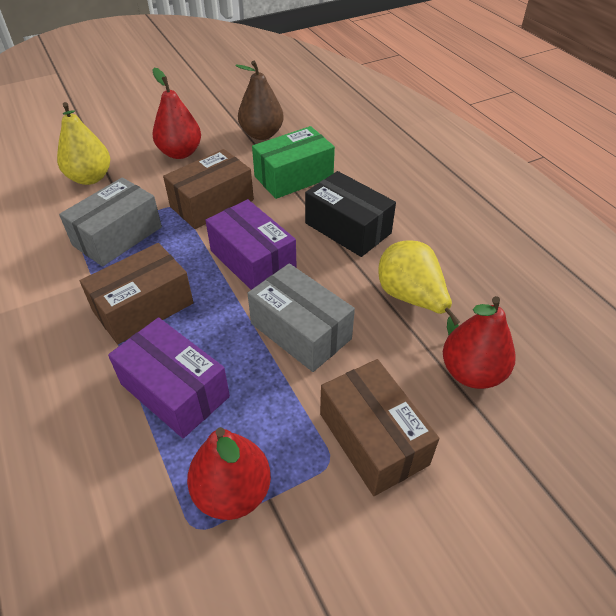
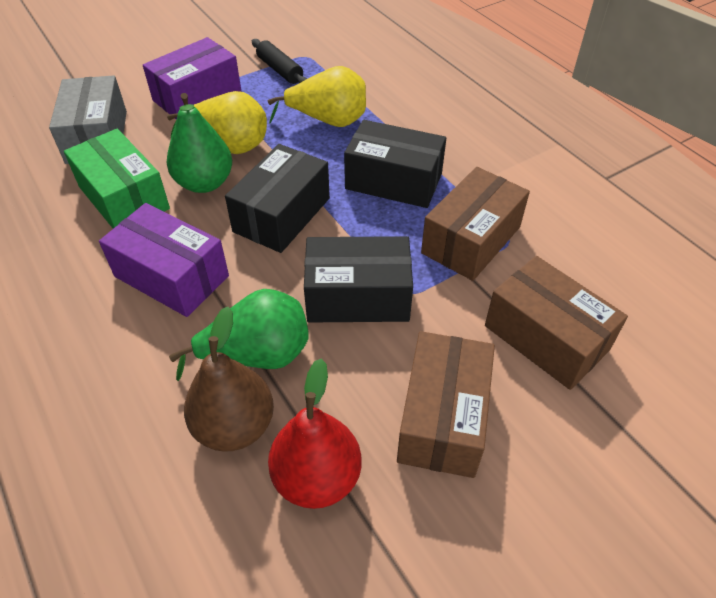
black box: 1 -> 3
black rolling pin: 0 -> 1
green pear: 0 -> 2
grey box: 2 -> 1
red pear: 3 -> 1

